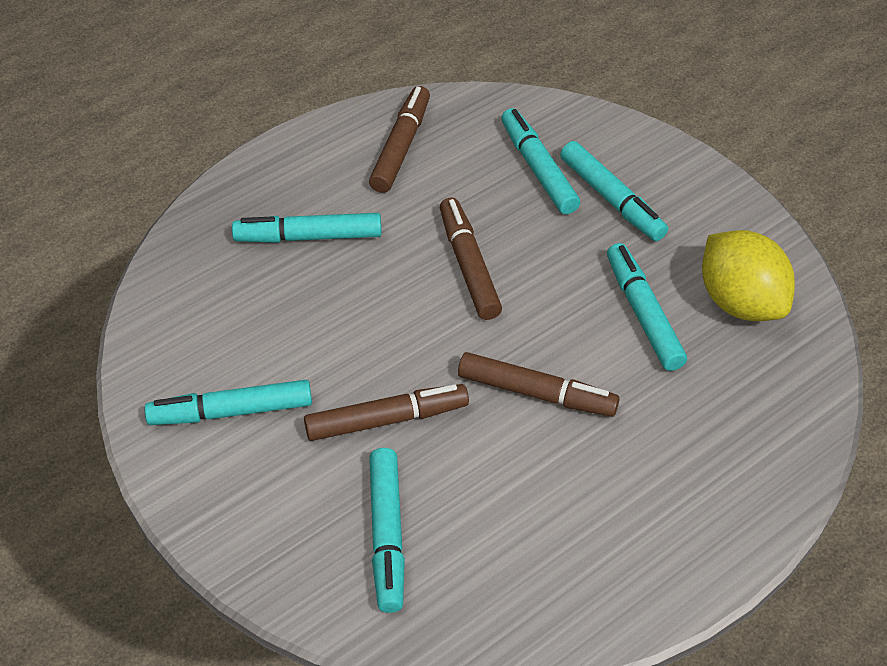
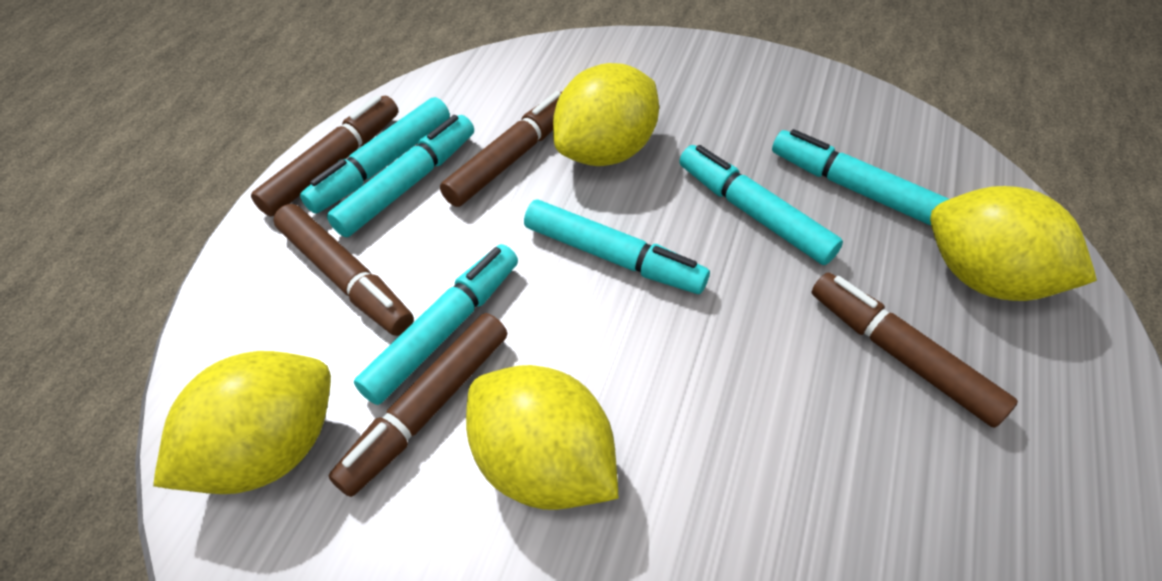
brown marker: 4 -> 5
yellow lemon: 1 -> 4

